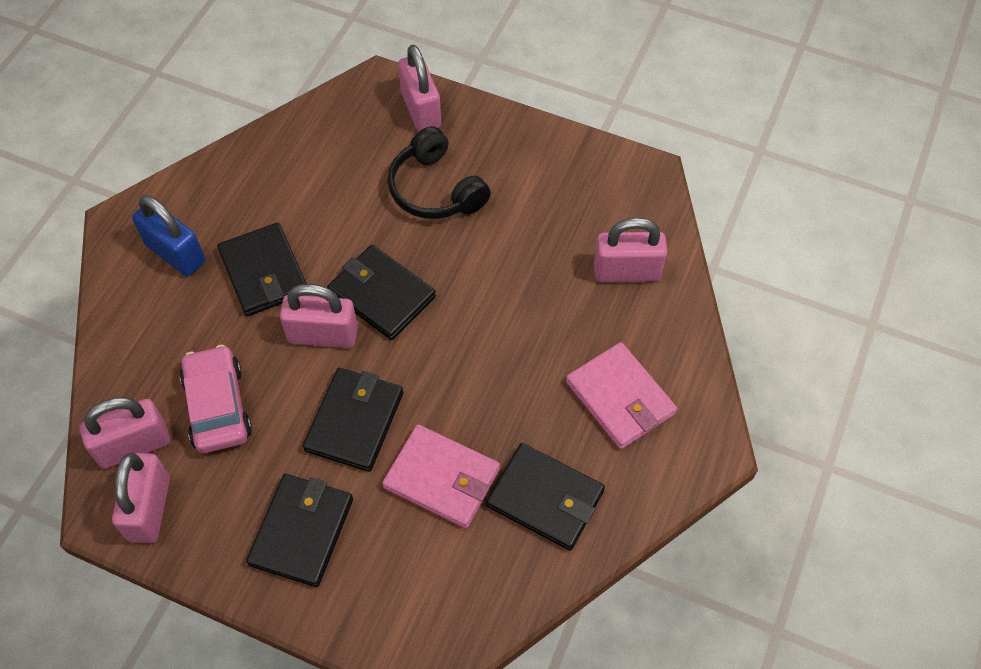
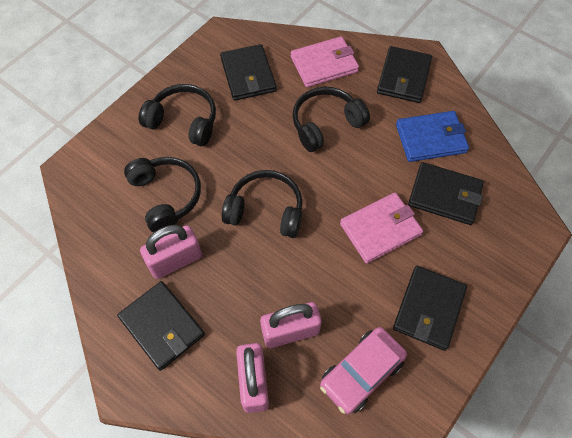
black headphones: 1 -> 4
blue padlock: 1 -> 0
blue wallet: 0 -> 1
pink padlock: 5 -> 3

